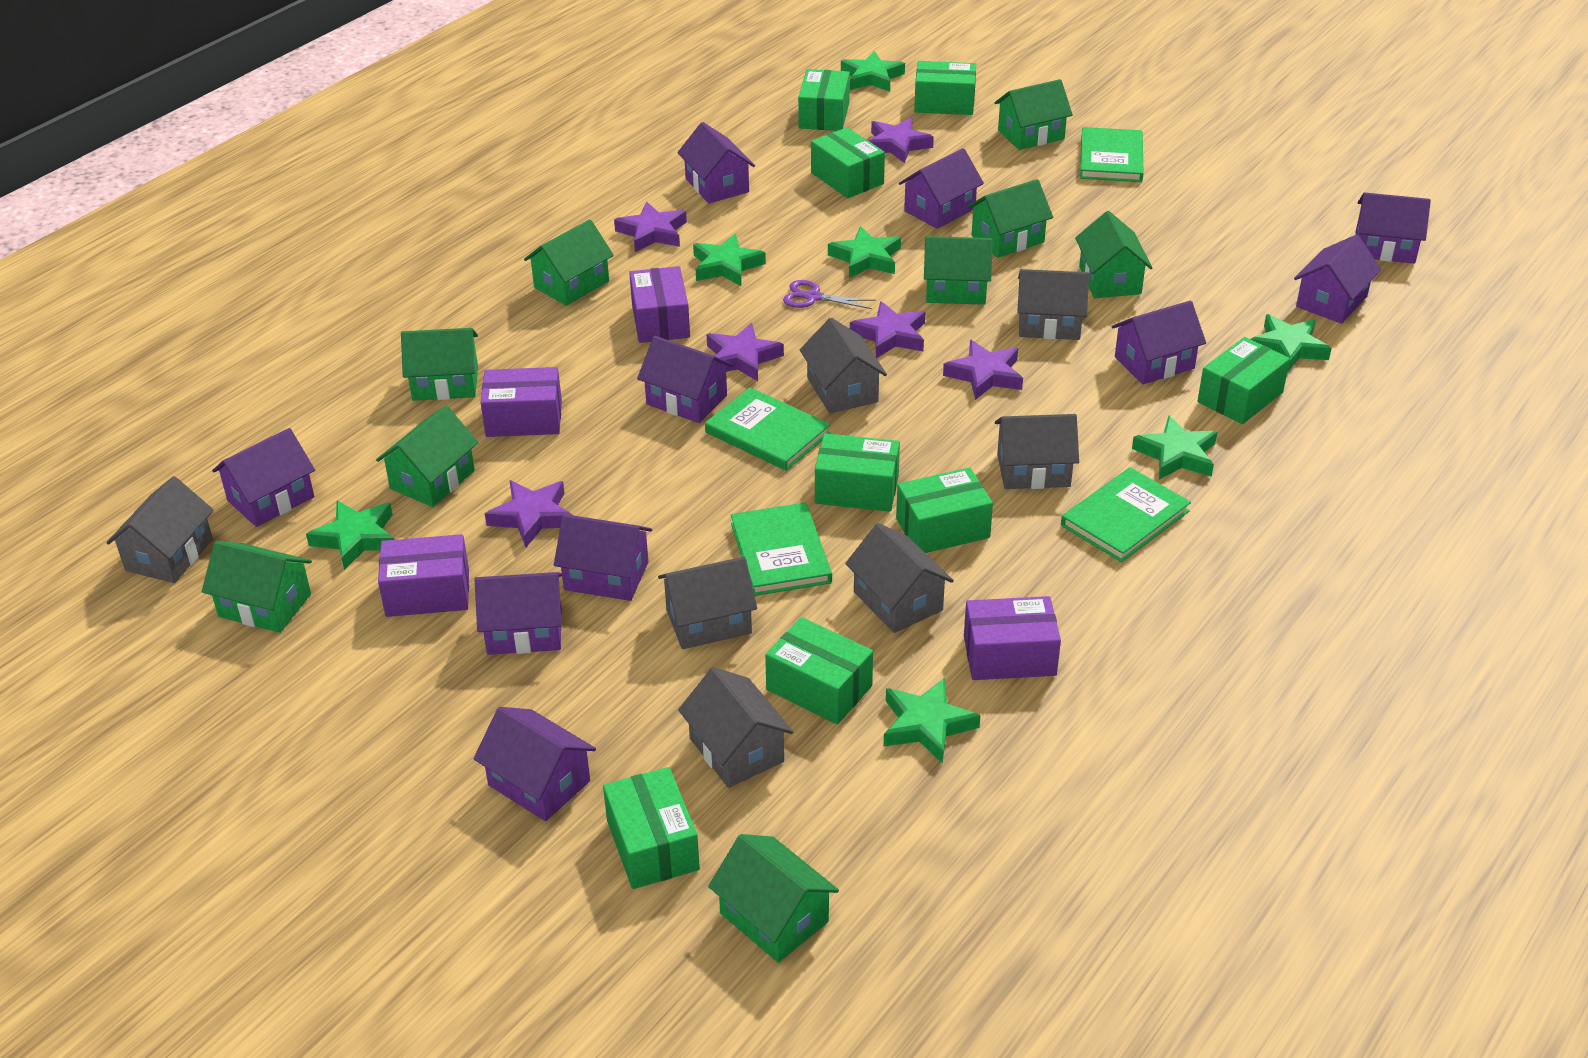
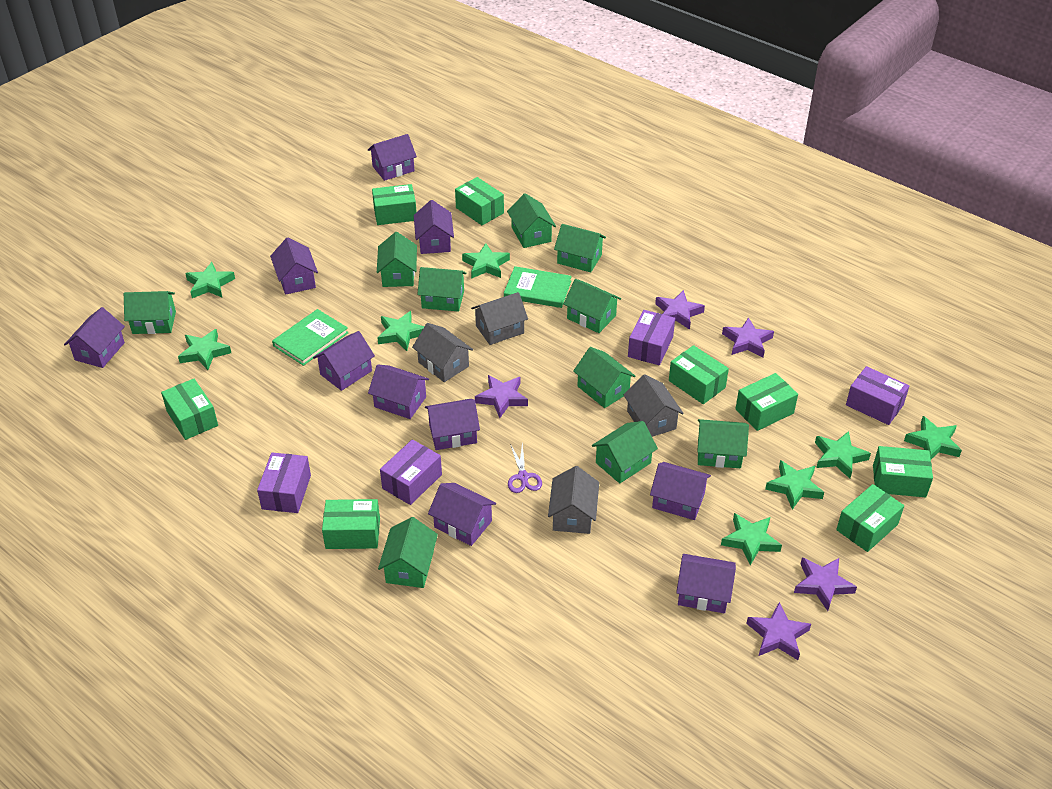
green book: 4 -> 2
green house: 9 -> 10
green star: 7 -> 8
grey house: 7 -> 4
purple star: 6 -> 5

